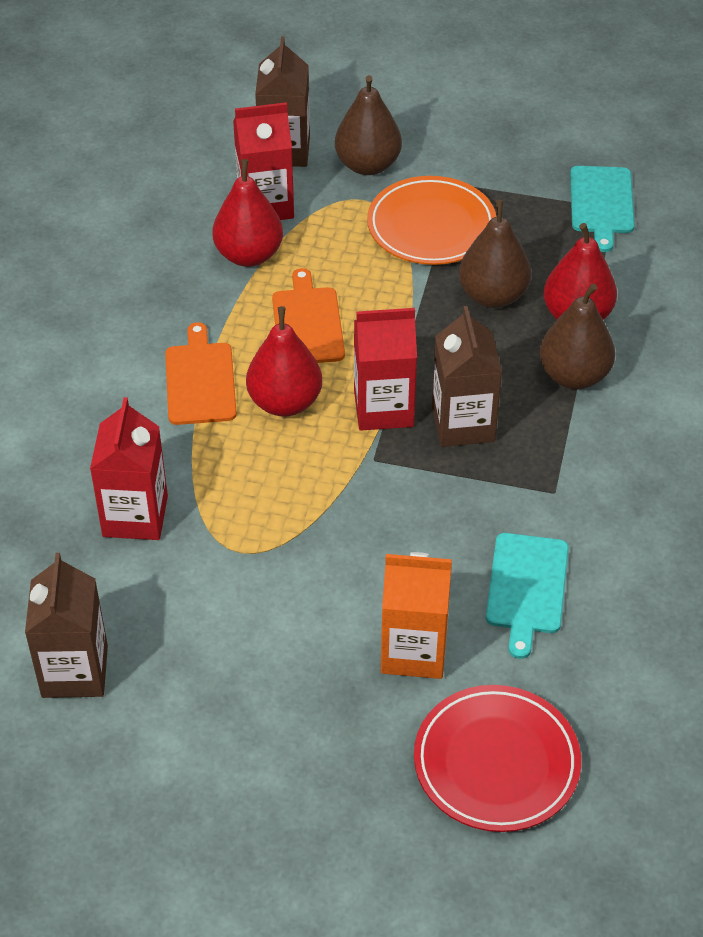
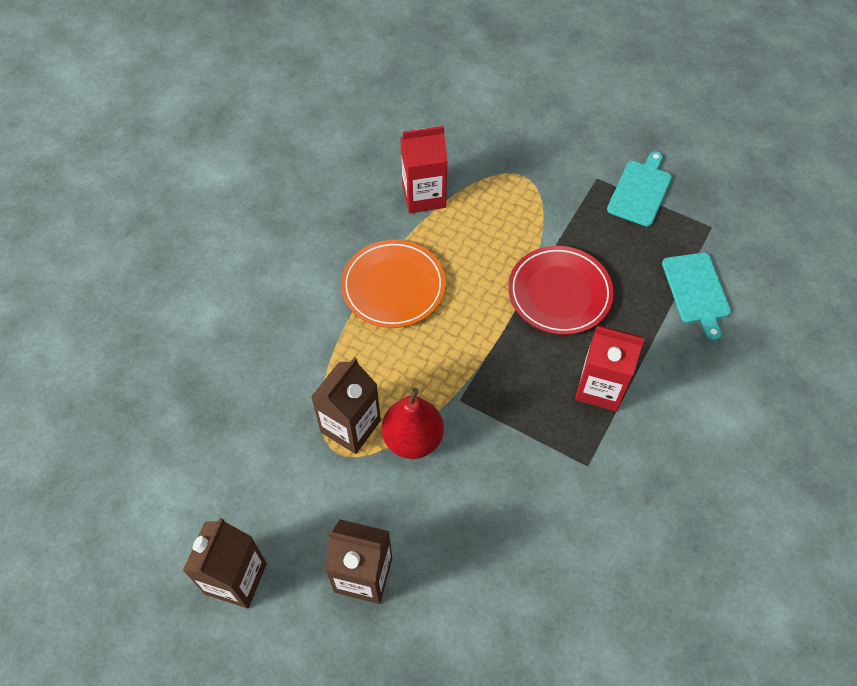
brown pear: 3 -> 0
orange carton: 1 -> 0
orange cutting board: 2 -> 0
red carton: 3 -> 2
red pear: 3 -> 1

